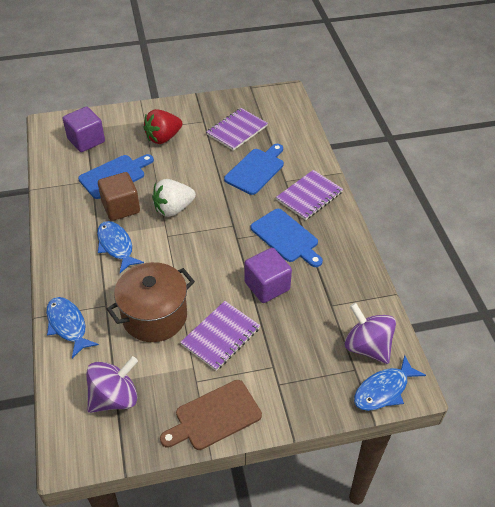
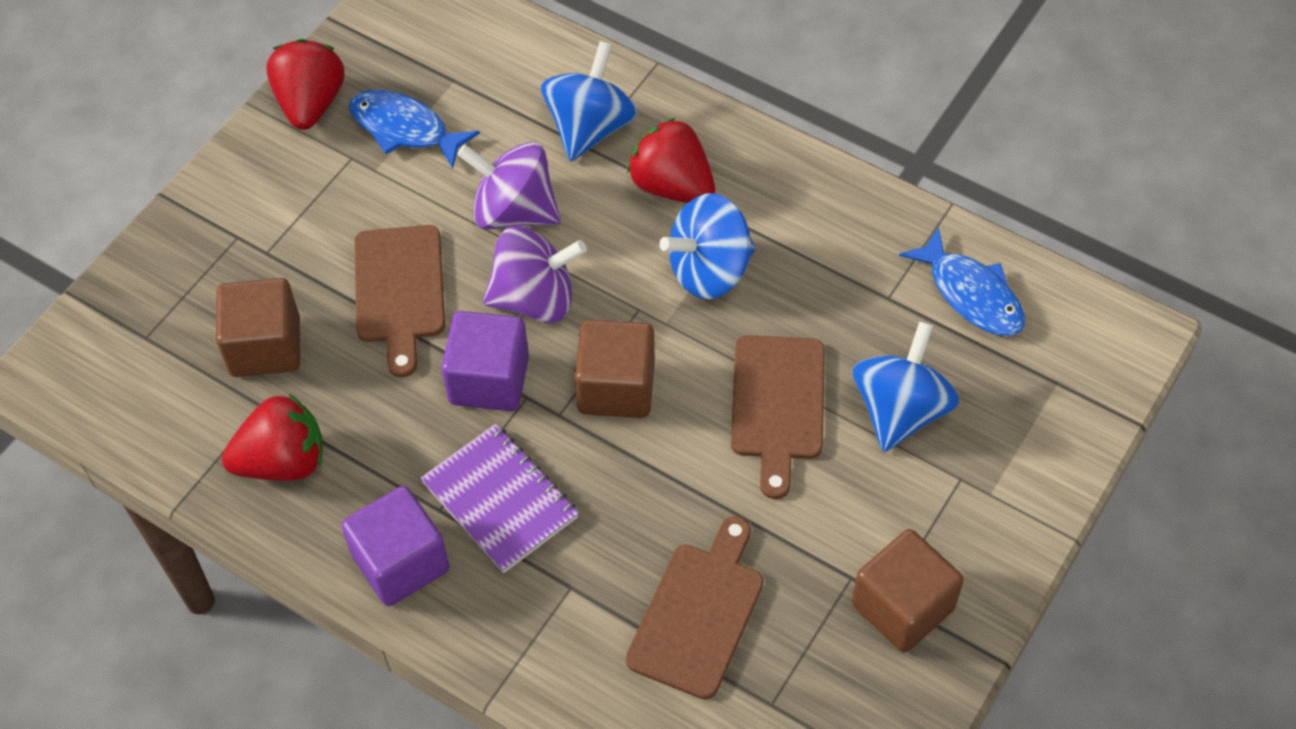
blue cutting board: 3 -> 0
blue fish: 3 -> 2
blue spinning top: 0 -> 3
brown cube: 1 -> 3
brown cutting board: 1 -> 3
brown pot: 1 -> 0
purple notebook: 3 -> 1
red strawberry: 1 -> 3
white strawberry: 1 -> 0

